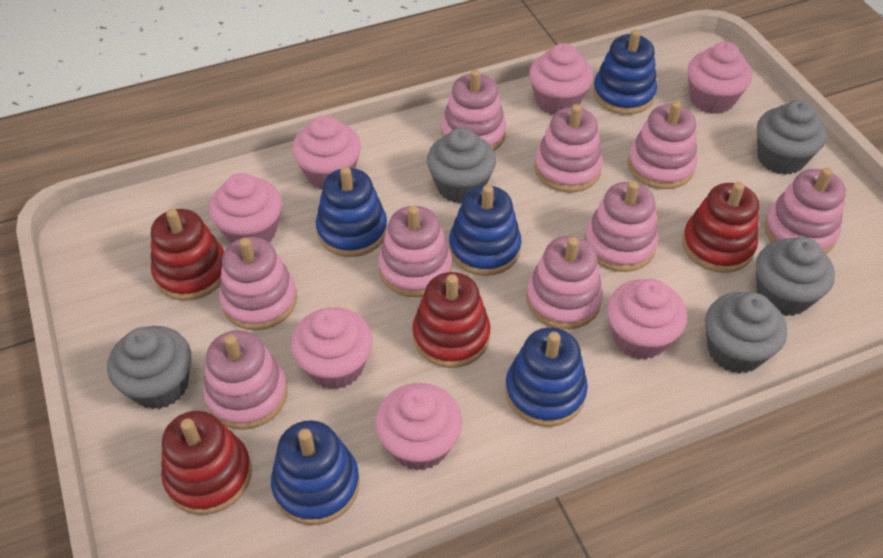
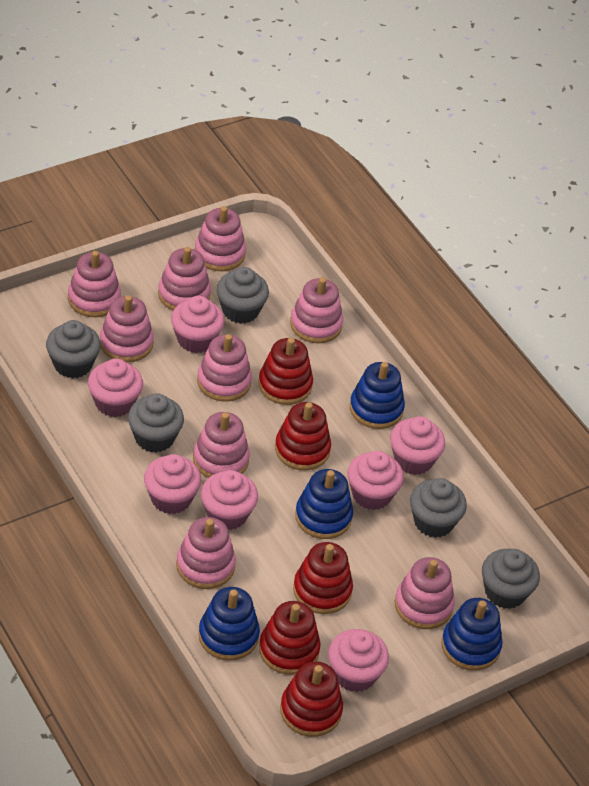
blue stacking toy: 5 -> 4
red stacking toy: 4 -> 5

